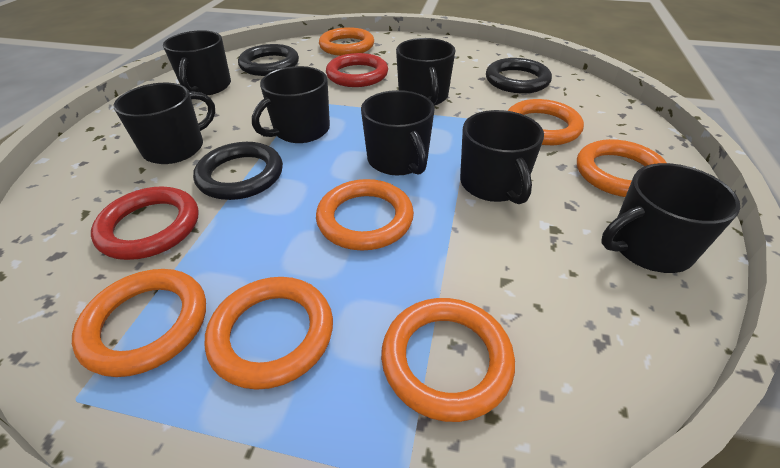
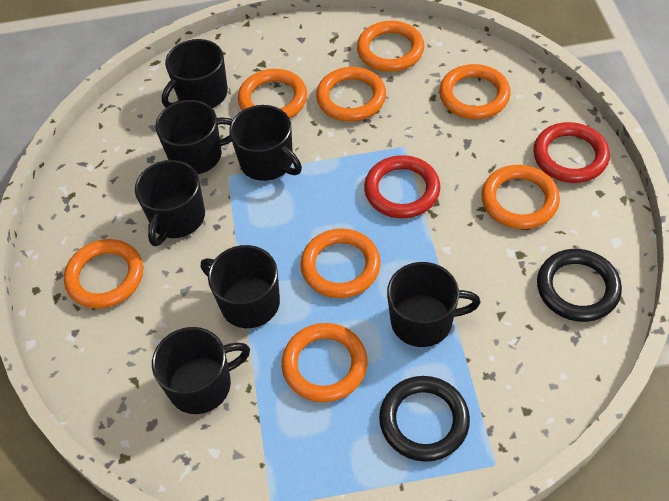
black ring: 3 -> 2
orange ring: 7 -> 8

